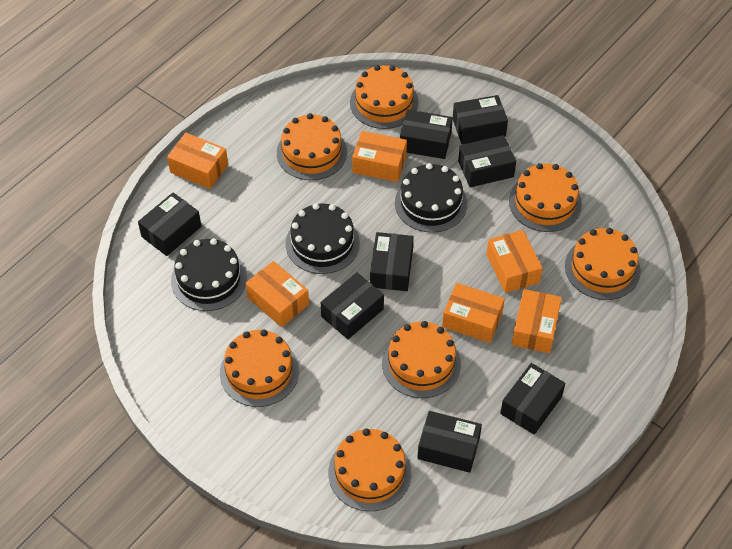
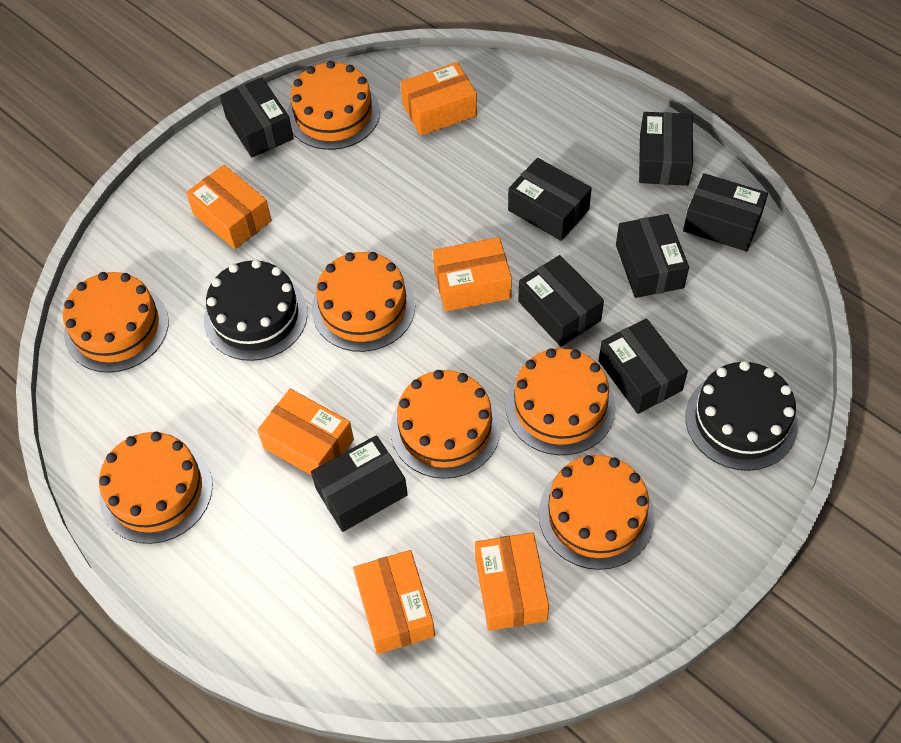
black cake: 3 -> 2

